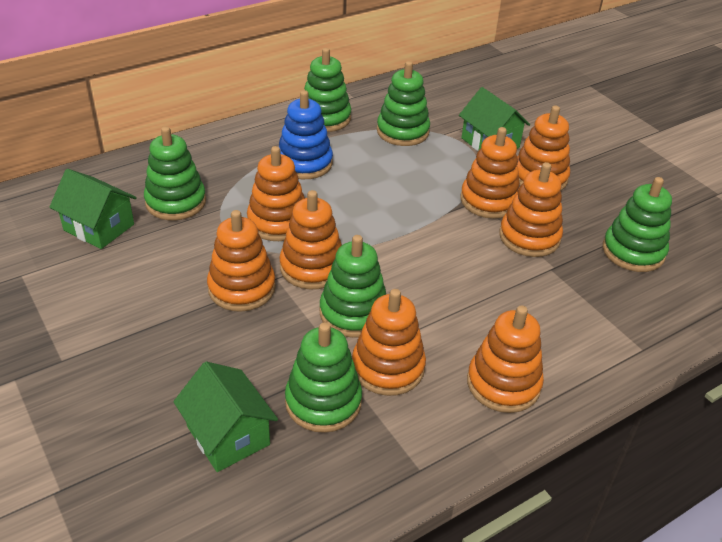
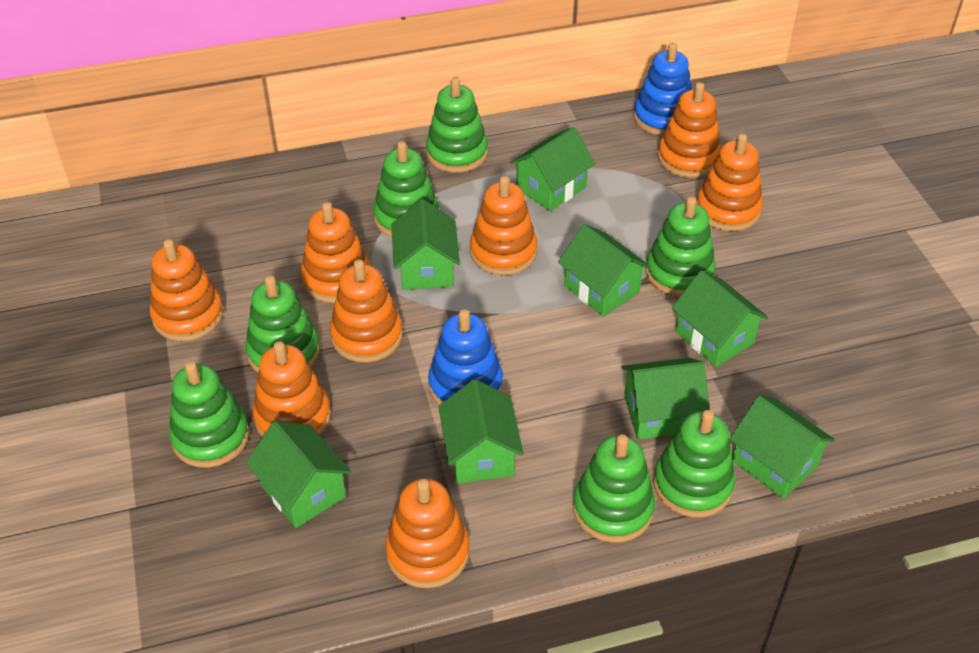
blue stacking toy: 1 -> 2
green house: 3 -> 8
green stacking toy: 6 -> 7

